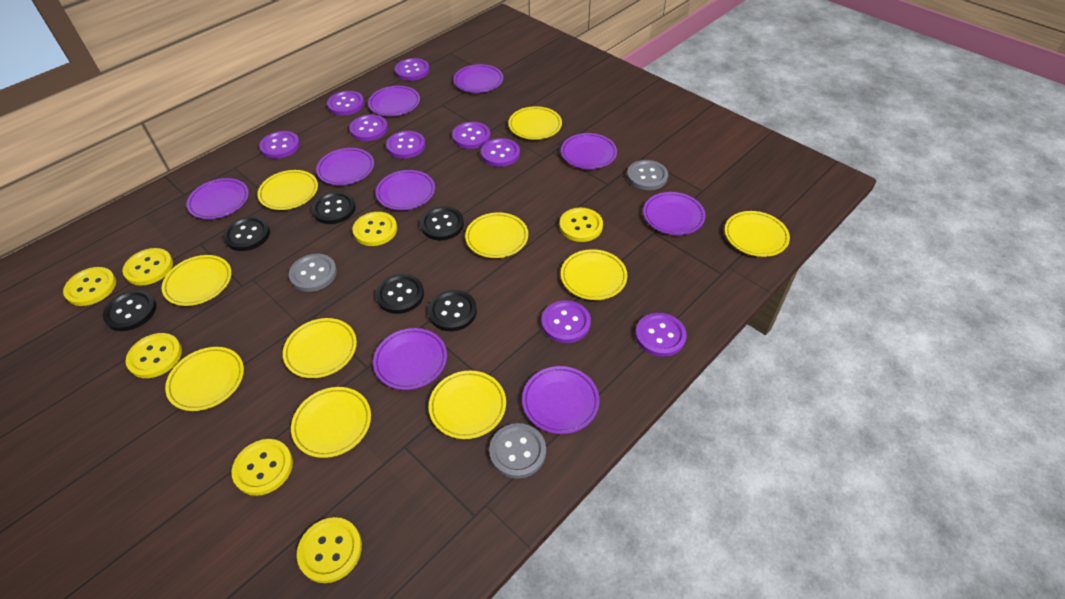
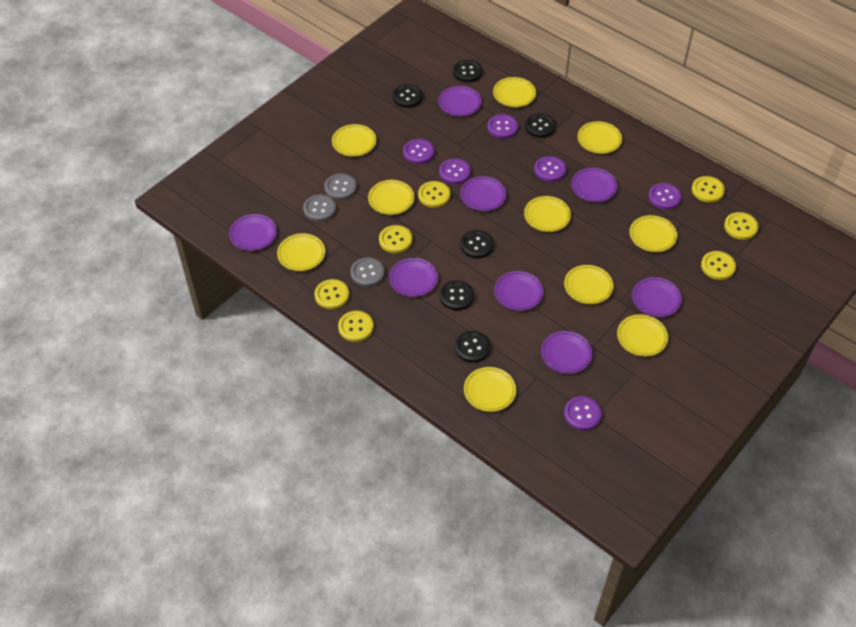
purple button: 9 -> 6
purple plate: 9 -> 8

